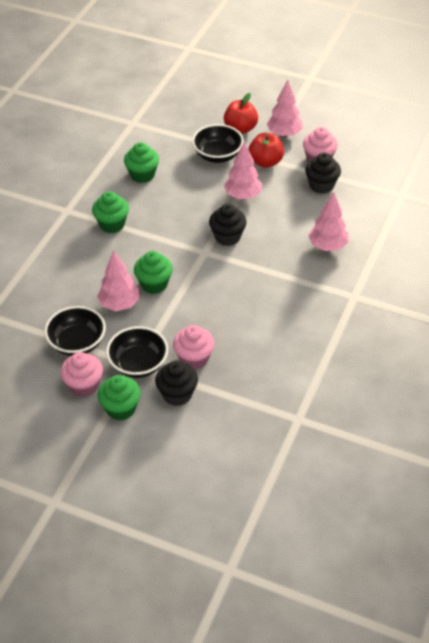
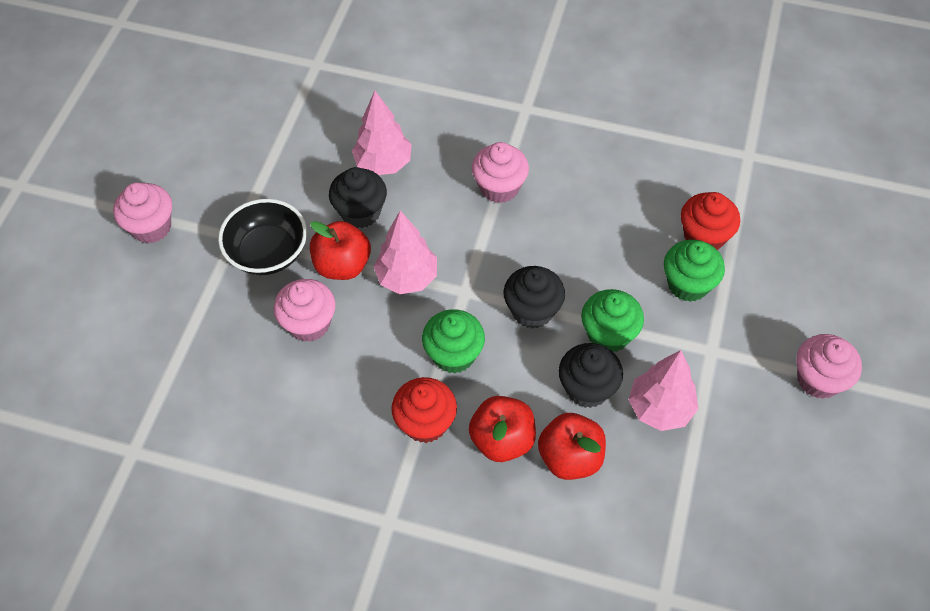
black bowl: 3 -> 1
green cupcake: 4 -> 3
pink cupcake: 3 -> 4
pink tree: 4 -> 3
red apple: 2 -> 3
red cupcake: 0 -> 2

